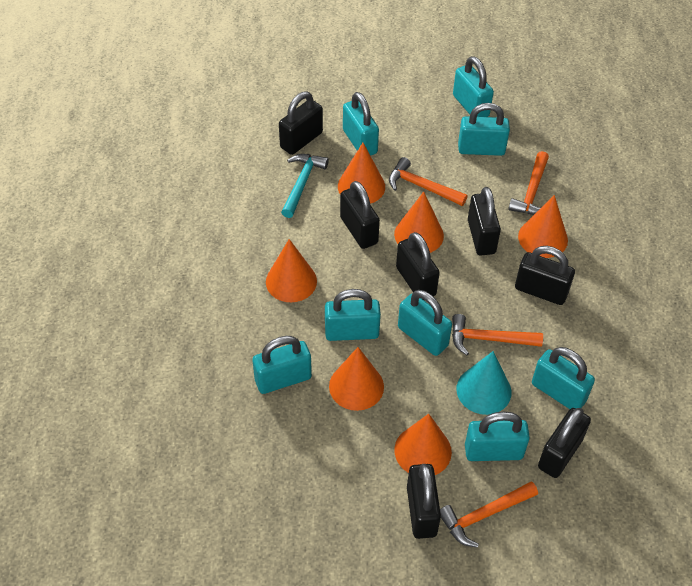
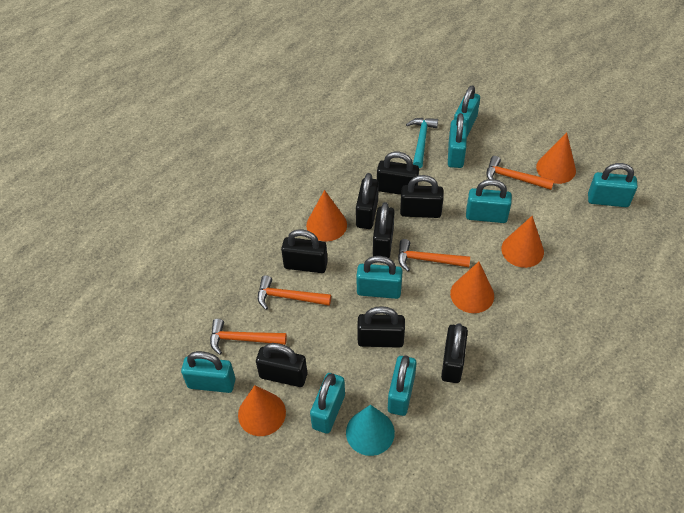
black padlock: 7 -> 8
orange cone: 6 -> 5

